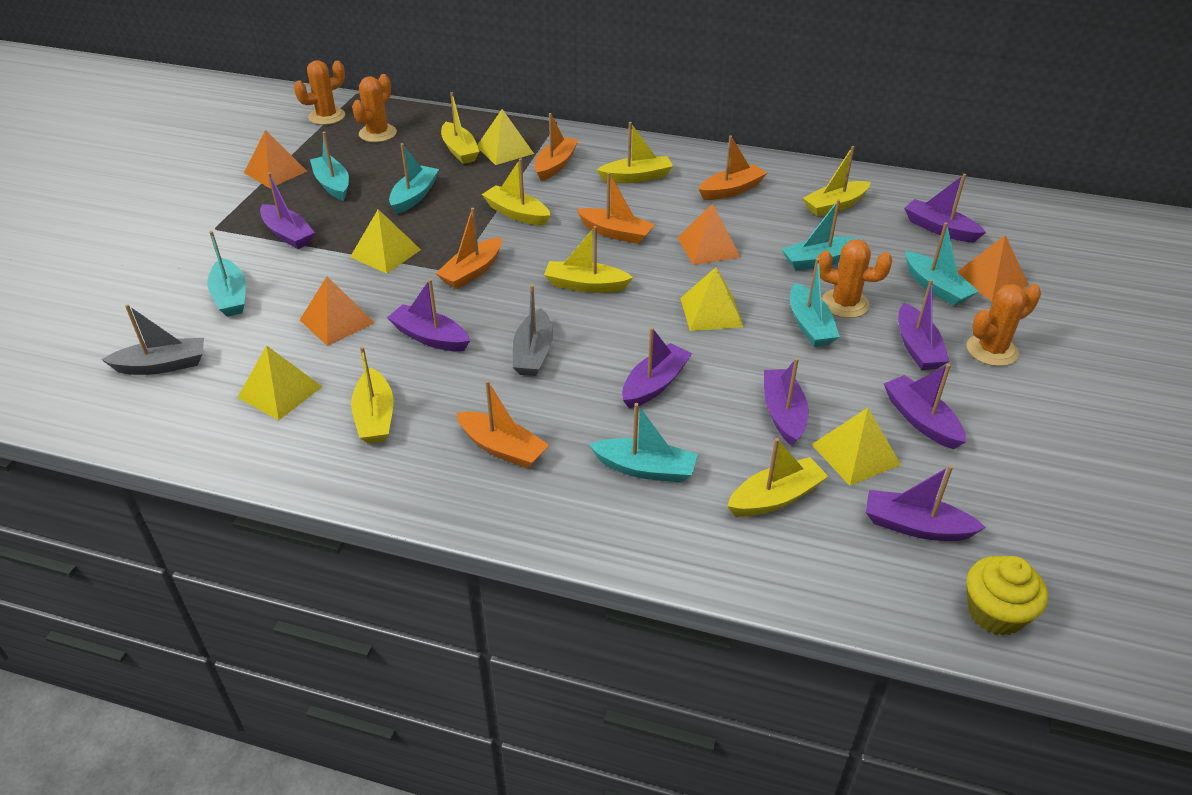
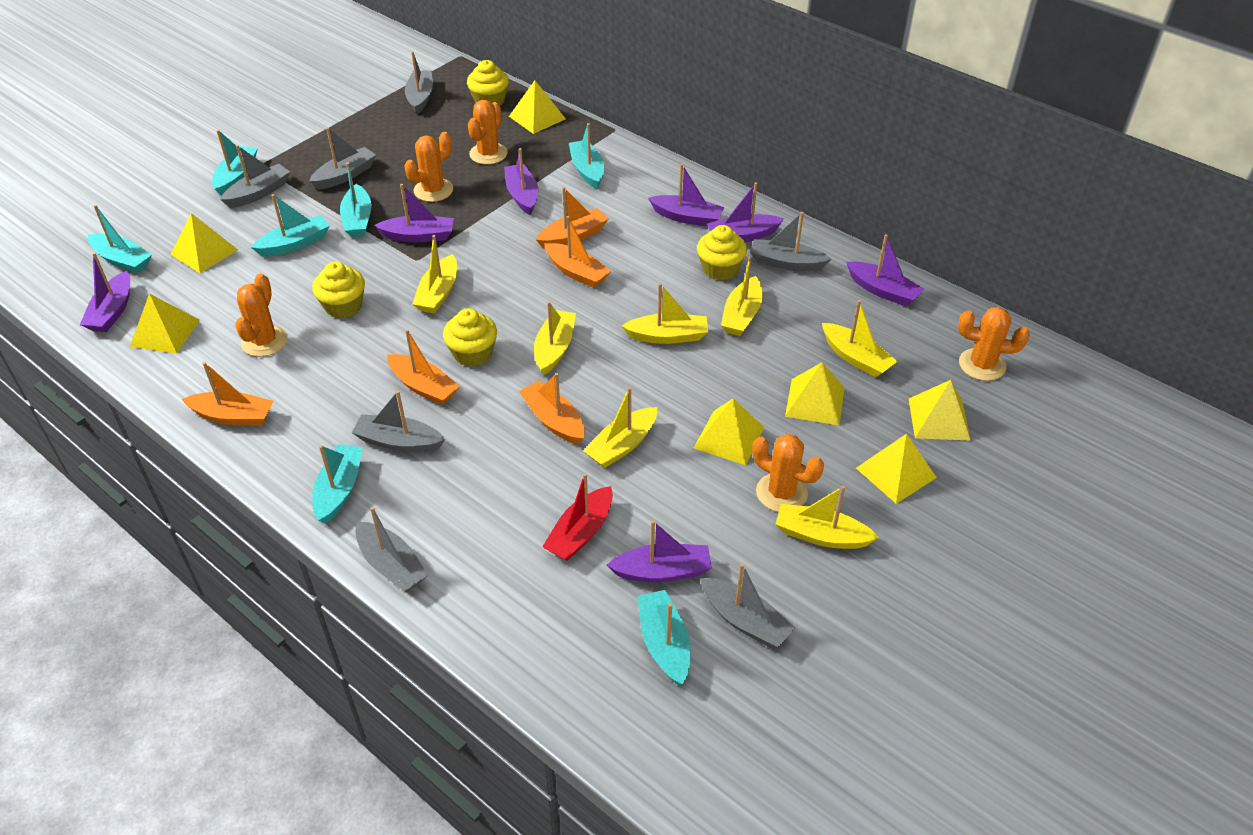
grey boat: 2 -> 7
orange cactus: 4 -> 5
orange pyramid: 4 -> 0
purple boat: 8 -> 7
red boat: 0 -> 1
yellow cupcake: 1 -> 4
yellow pyramid: 5 -> 7

